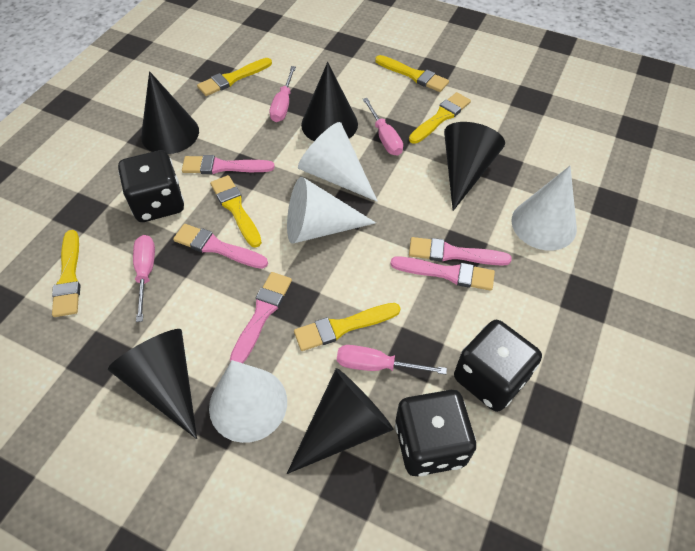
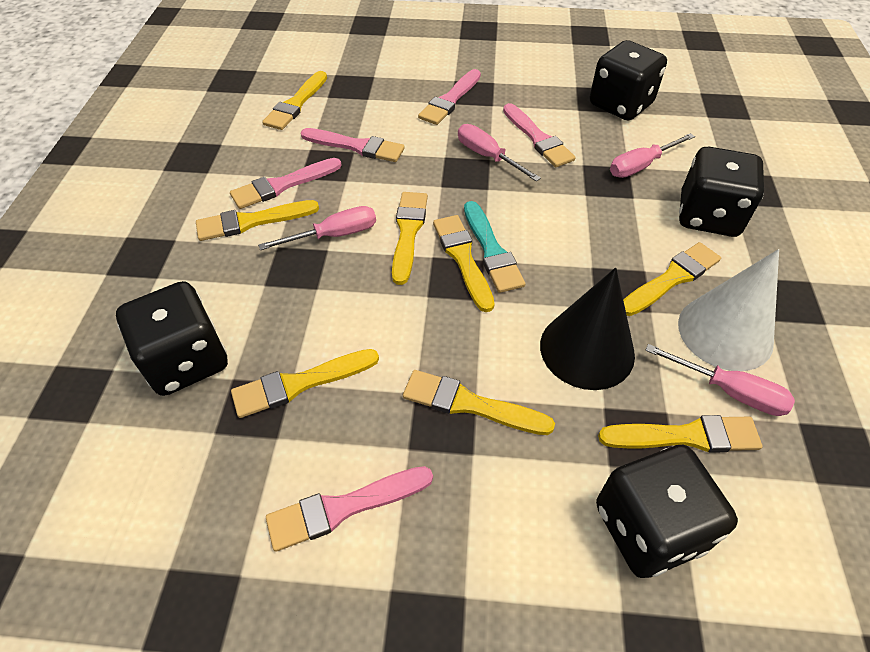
black cone: 5 -> 1
black dice: 3 -> 4
turquoise brush: 0 -> 1
white cone: 4 -> 1
yellow brush: 6 -> 8

